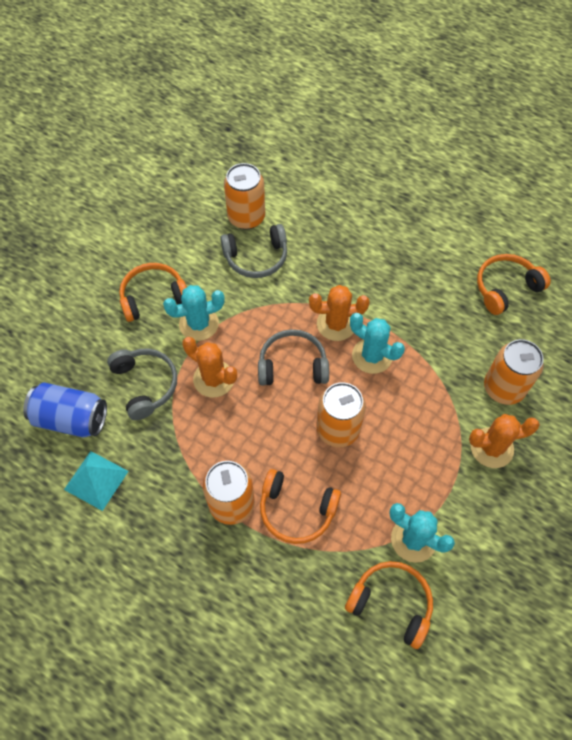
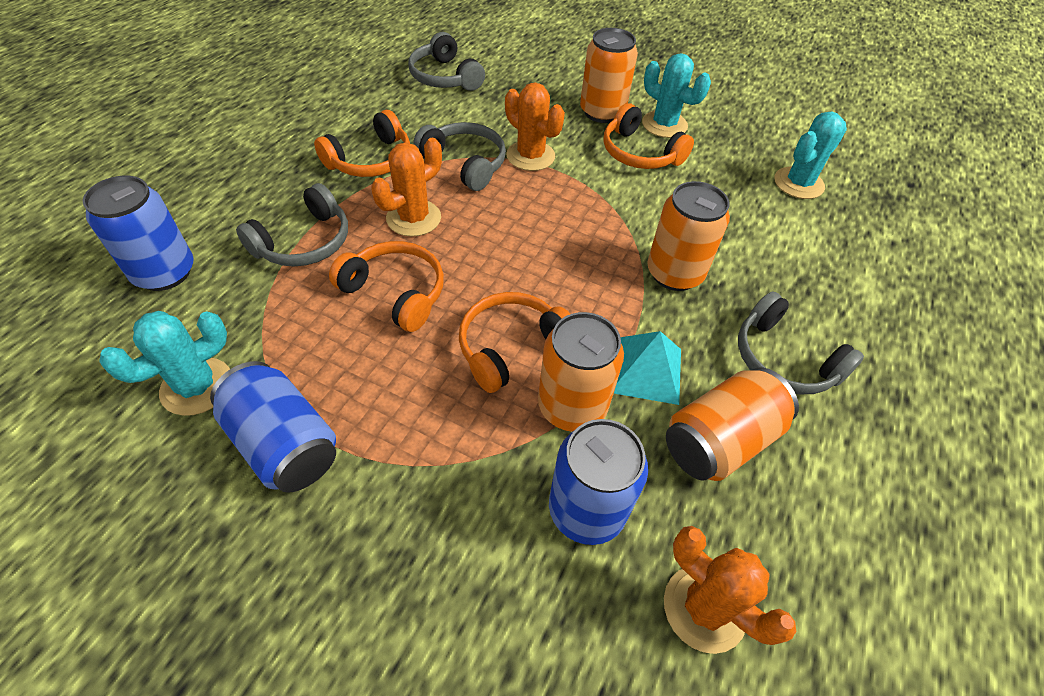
blue can: 1 -> 3
grey headphones: 3 -> 4

